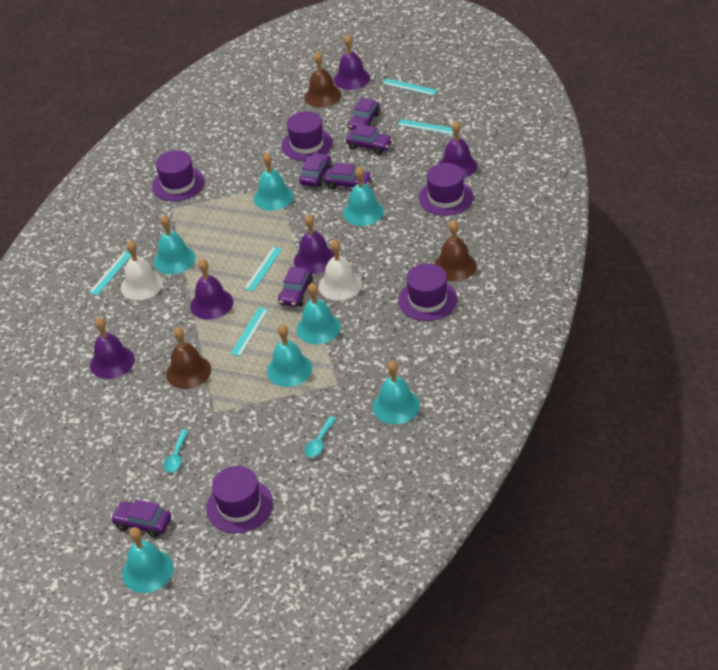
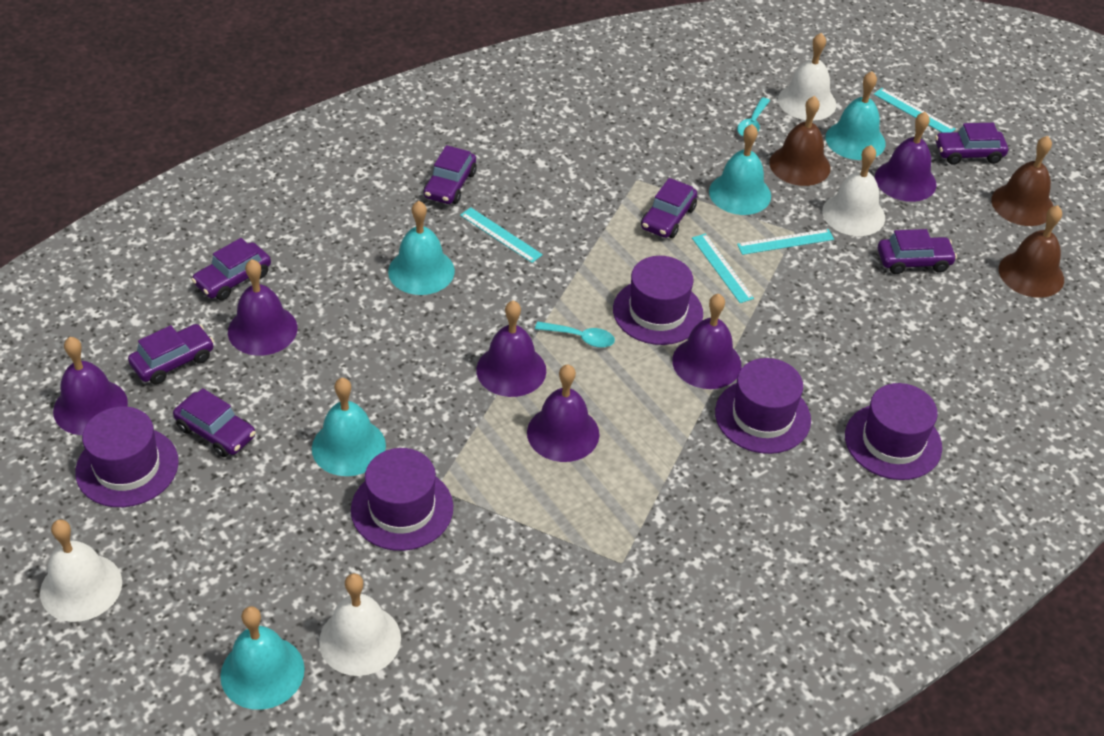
purple bell: 5 -> 6
purple car: 6 -> 7
turquoise bell: 7 -> 5
turquoise ruler: 5 -> 4
white bell: 2 -> 4

